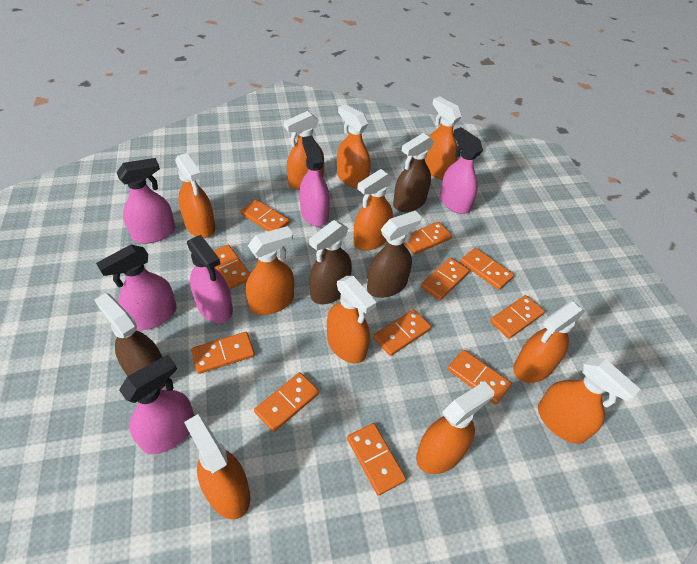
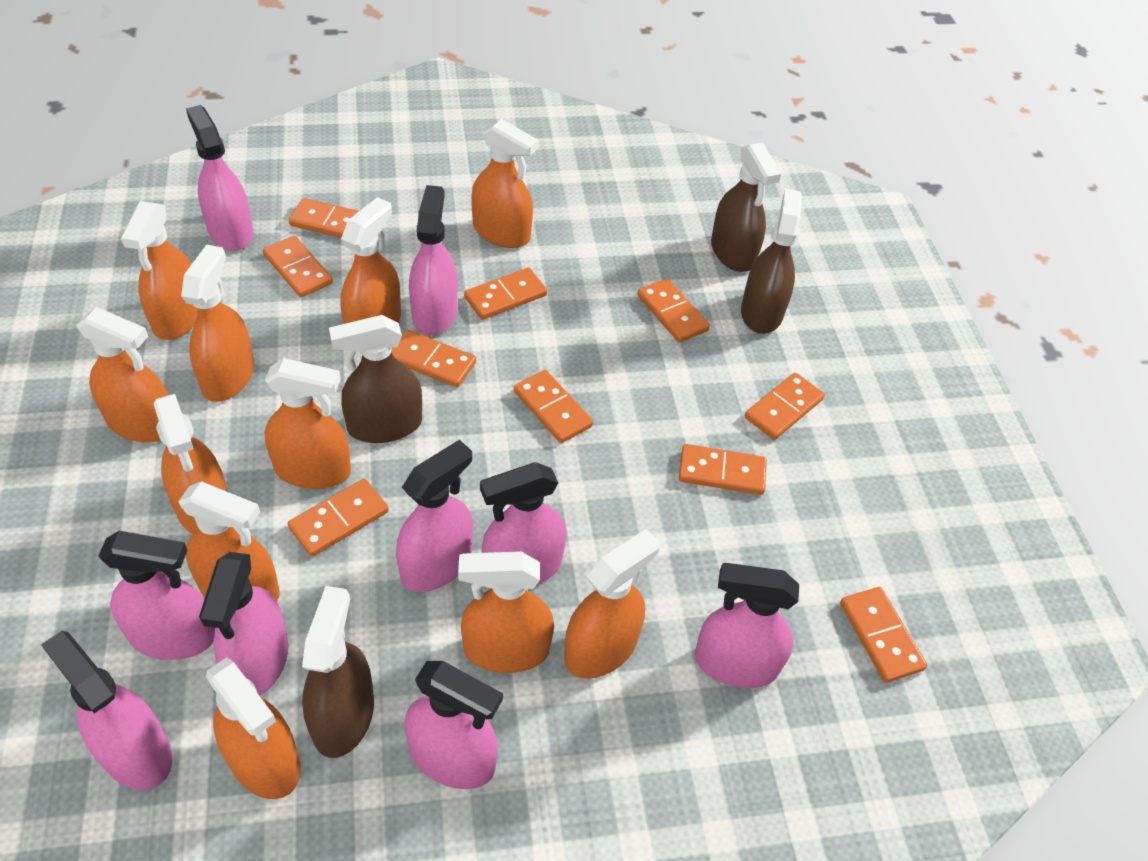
orange domino: 11 -> 10
pink spray bottle: 6 -> 9

